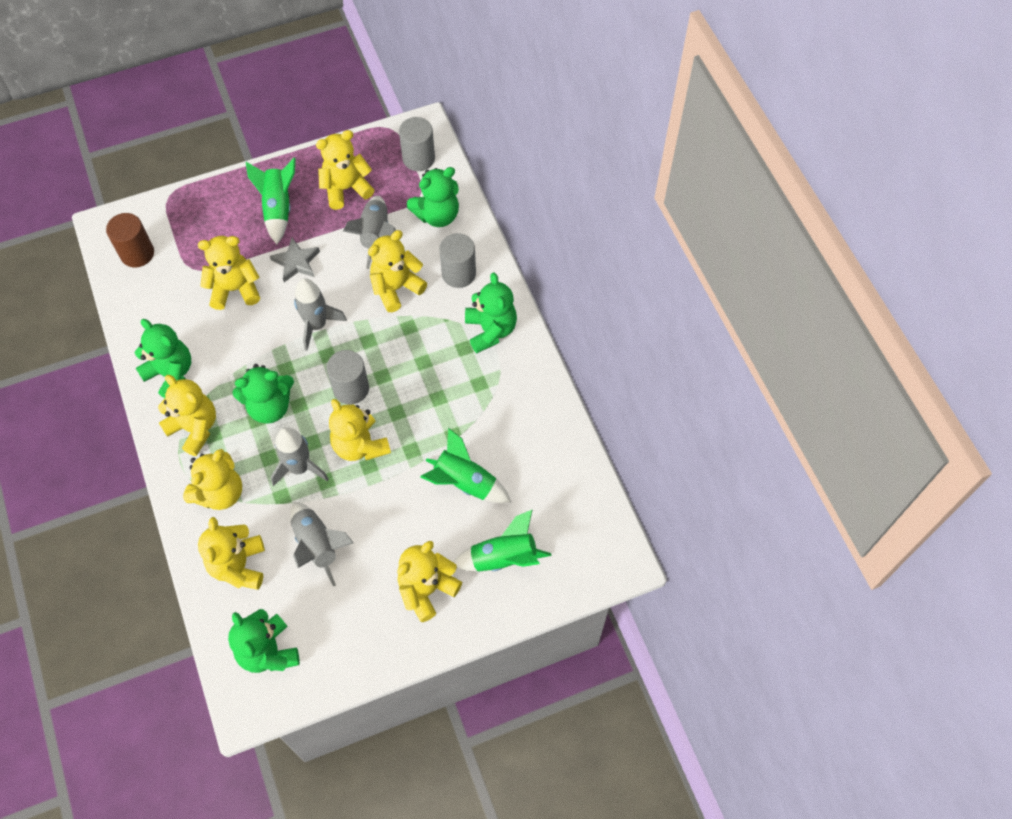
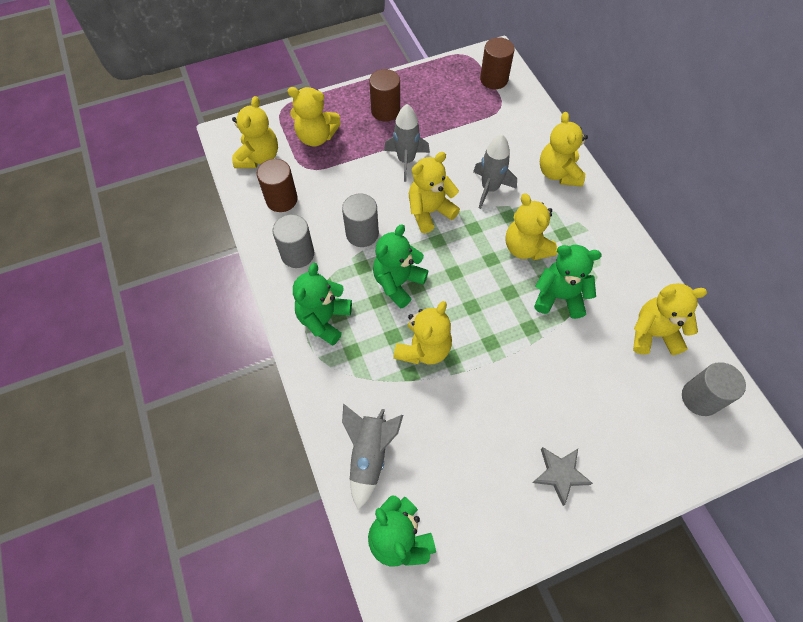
brown cylinder: 1 -> 3
green rocket: 3 -> 0
green teddy bear: 5 -> 4
grey rocket: 4 -> 3
yellow teddy bear: 8 -> 7

